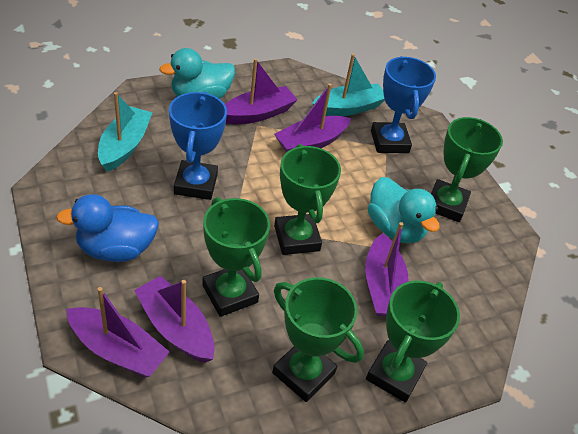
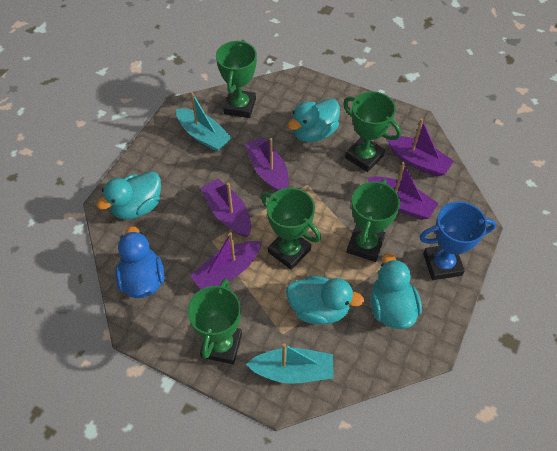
blue trophy: 2 -> 1
turquoise duck: 2 -> 4

